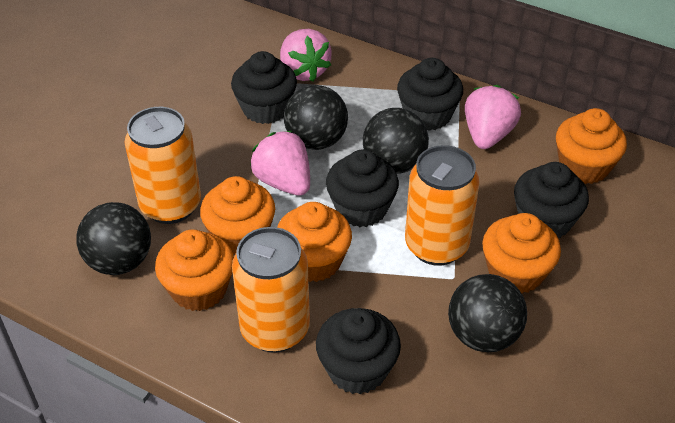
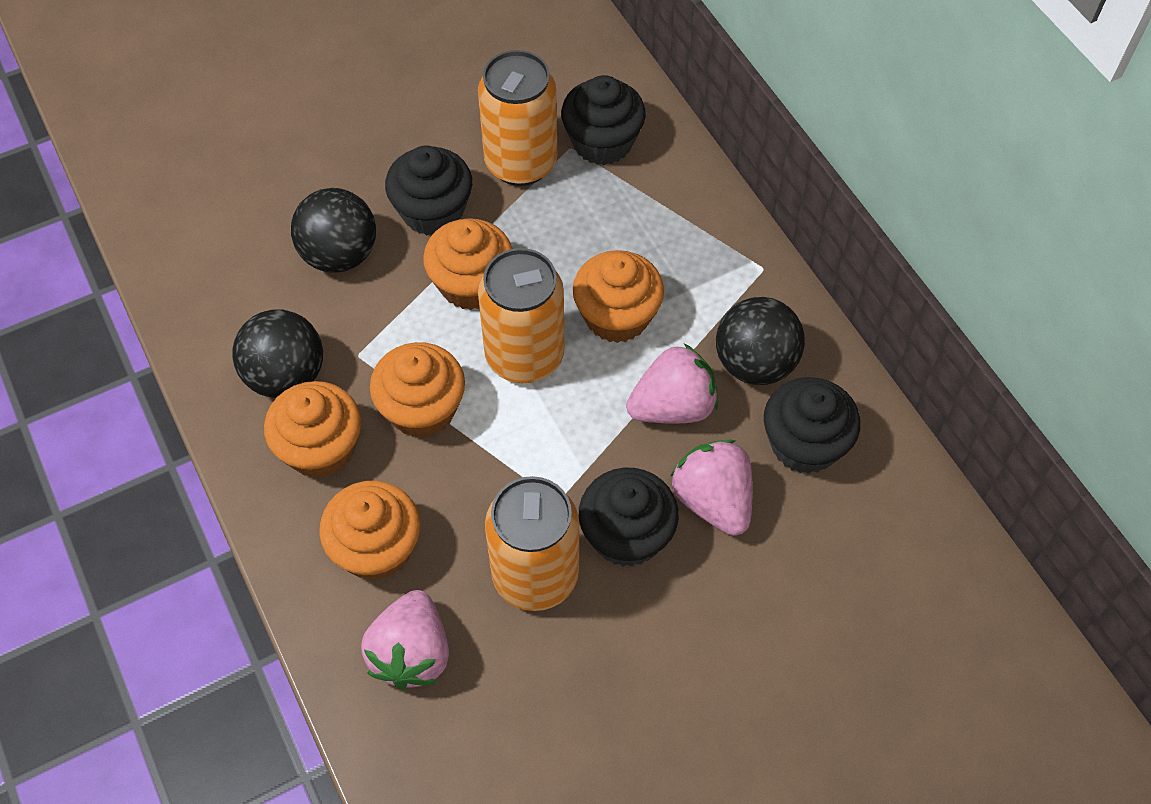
black ball: 4 -> 3
black cupcake: 5 -> 4

